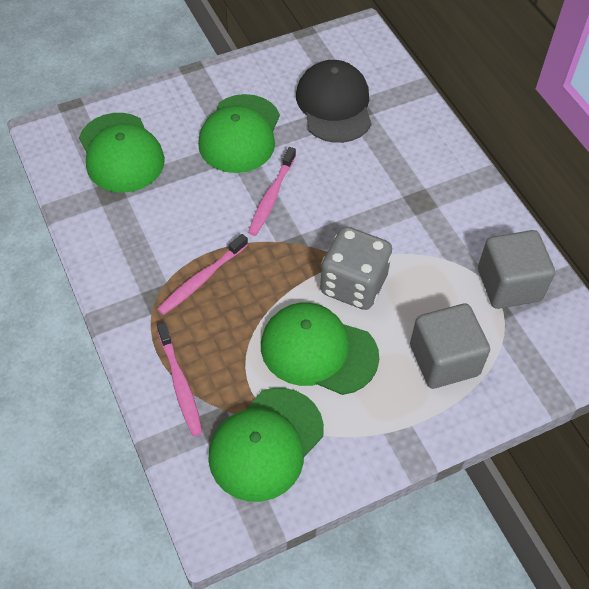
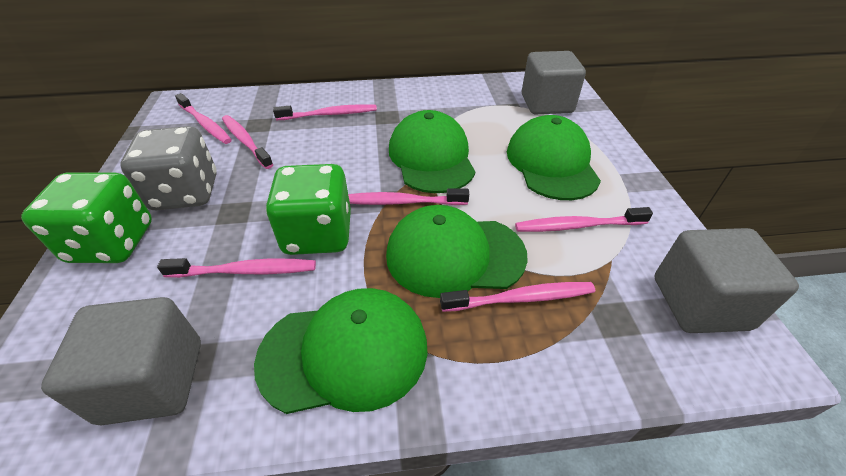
black cap: 1 -> 0
green dice: 0 -> 2
grey cube: 2 -> 3
pink toothbrush: 3 -> 7

